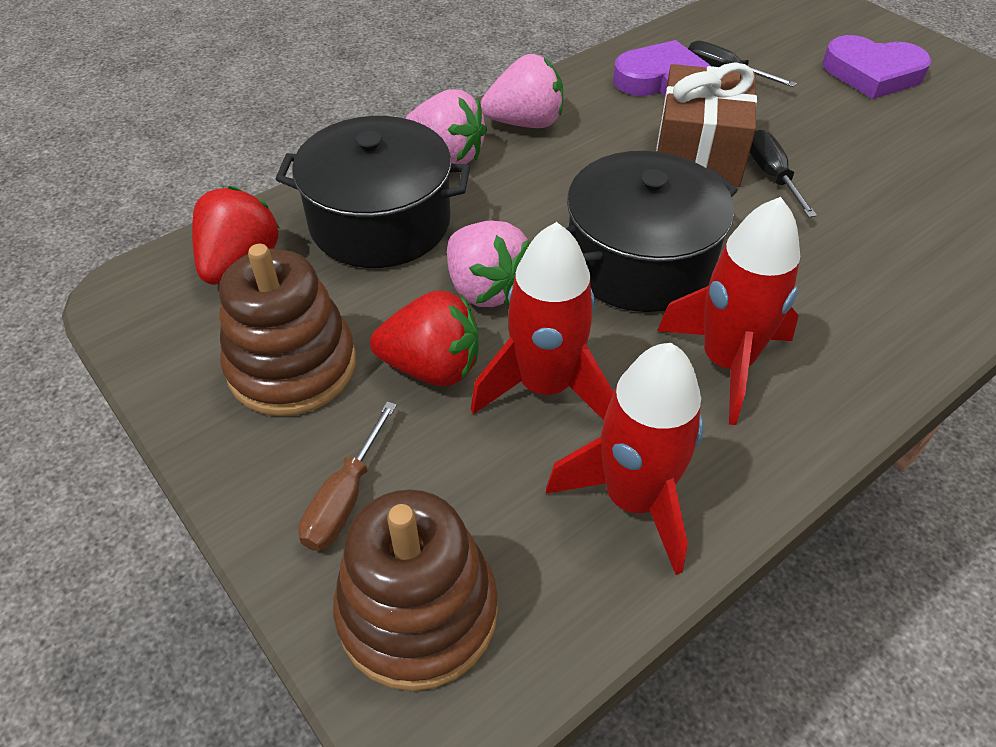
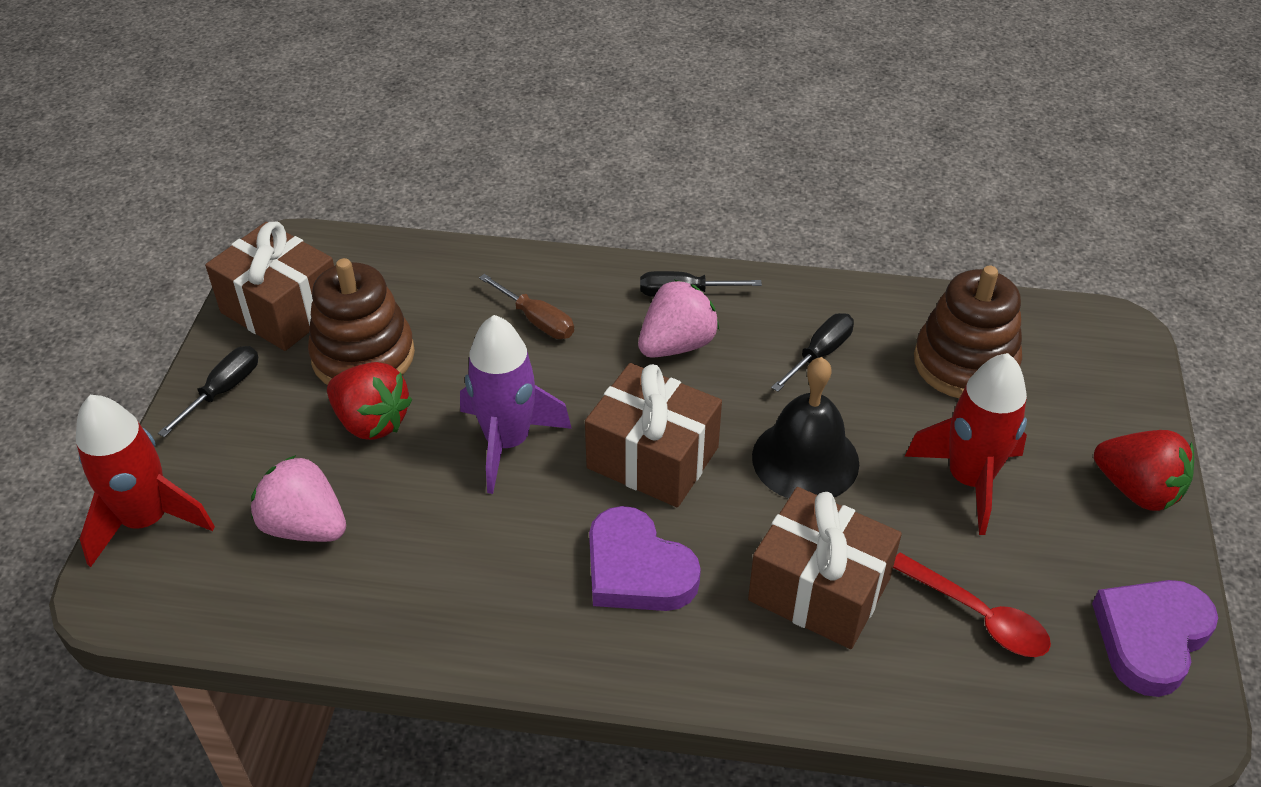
black bell: 0 -> 1
black pot: 2 -> 0
black screwdriver: 2 -> 3
brown gift: 1 -> 3
pink strawberry: 3 -> 2
purple rocket: 0 -> 1
red rocket: 3 -> 2
red spoon: 0 -> 1

